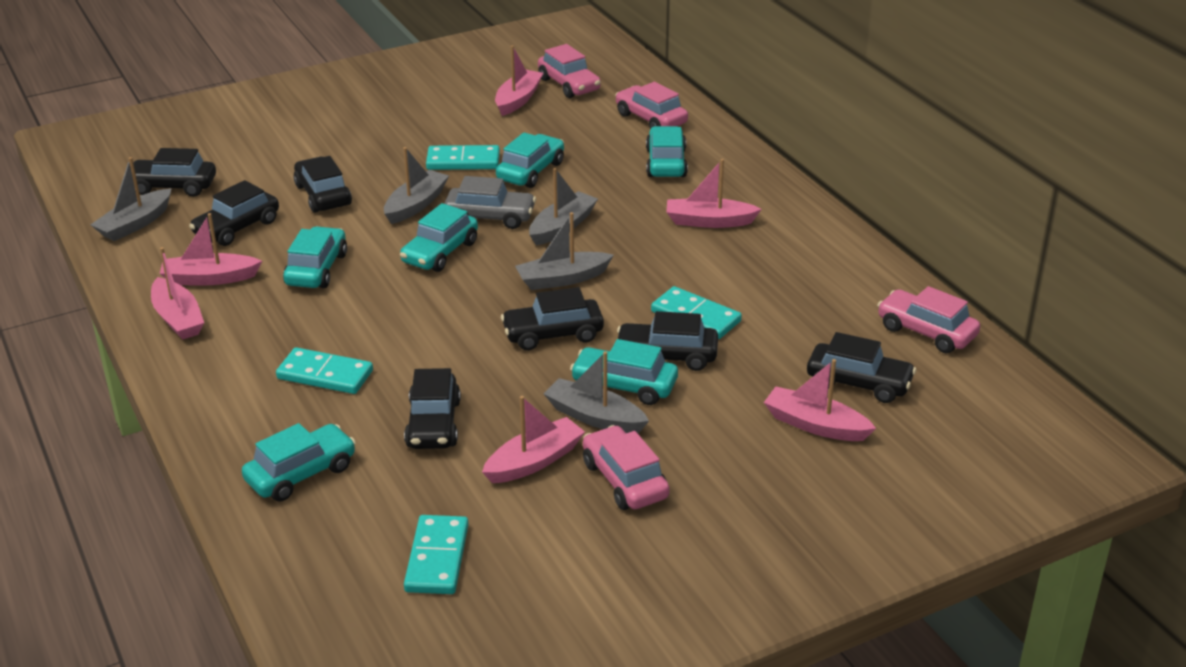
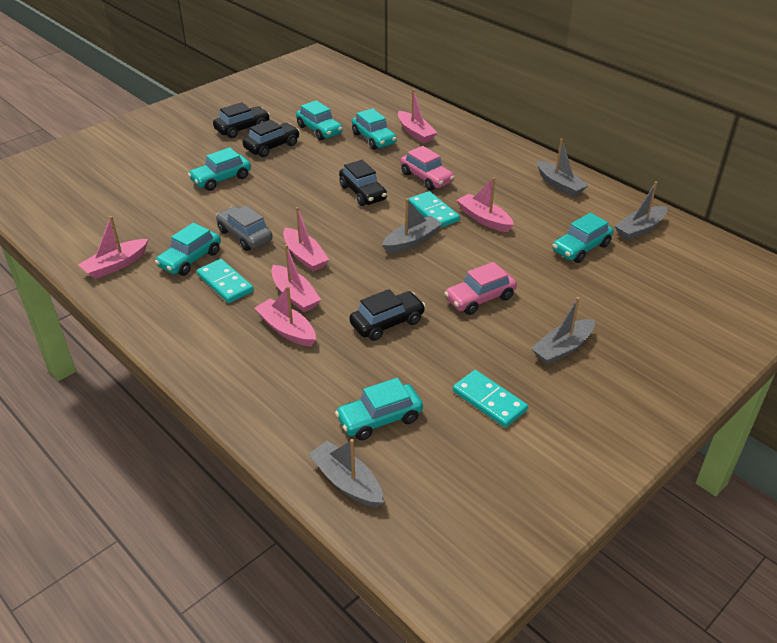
black car: 7 -> 4
pink car: 4 -> 2
turquoise domino: 4 -> 3

